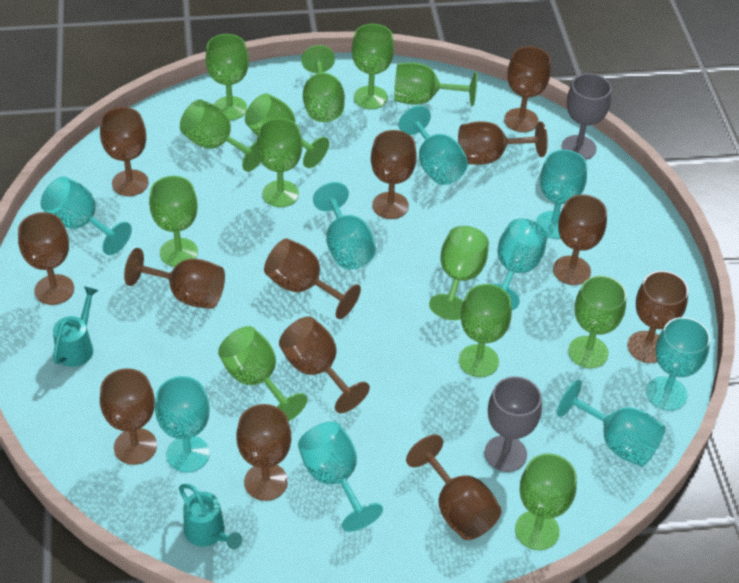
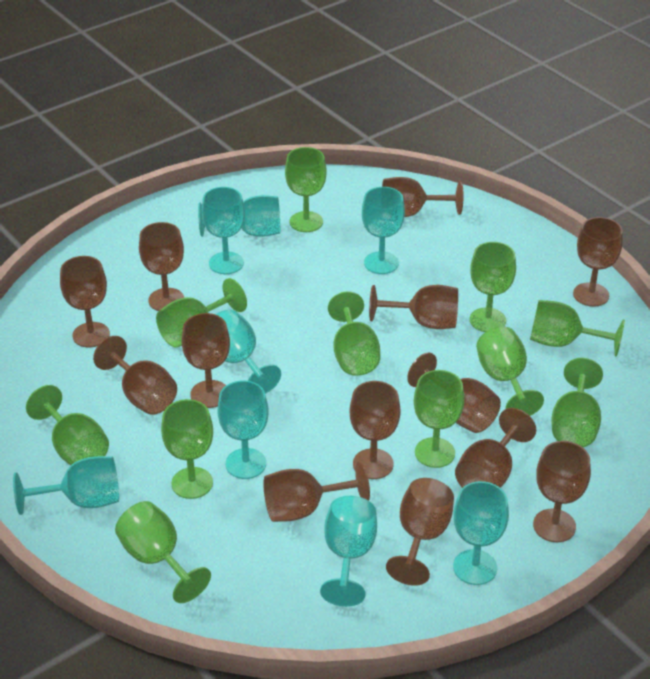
green goblet: 13 -> 11
grey goblet: 2 -> 0
turquoise goblet: 9 -> 8
turquoise watering can: 2 -> 0

